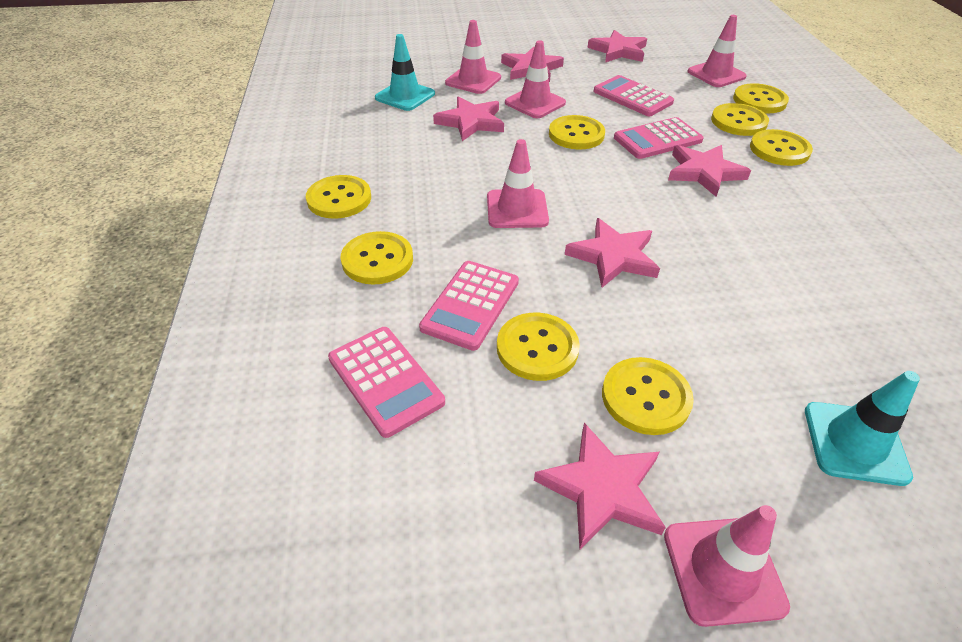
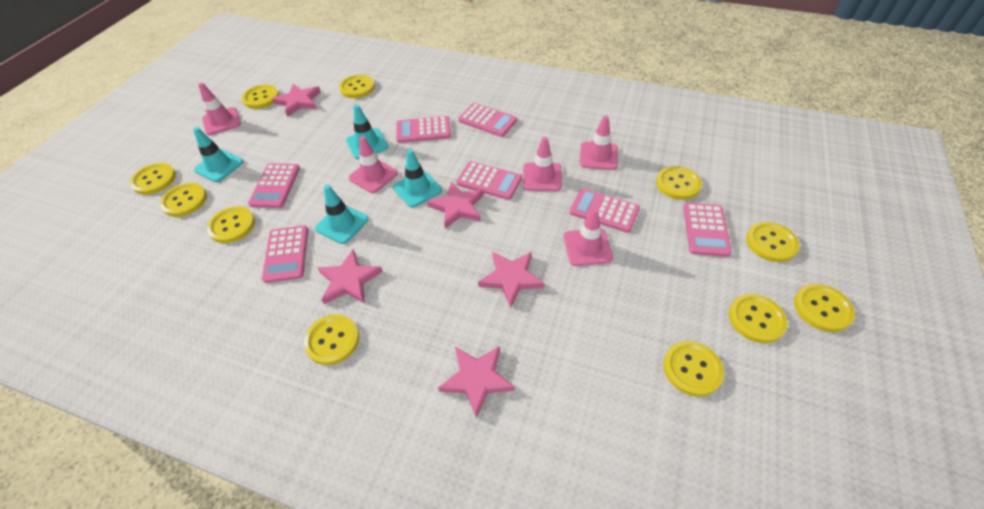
pink calculator: 4 -> 7
pink star: 6 -> 5
turquoise traffic cone: 2 -> 4
yellow button: 8 -> 11

